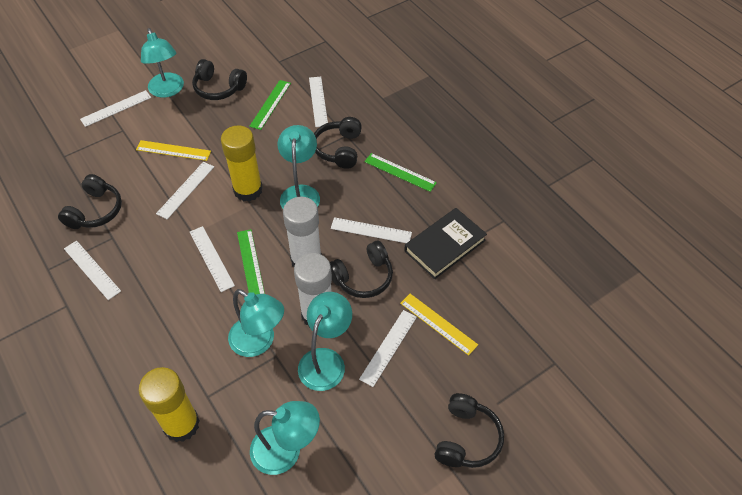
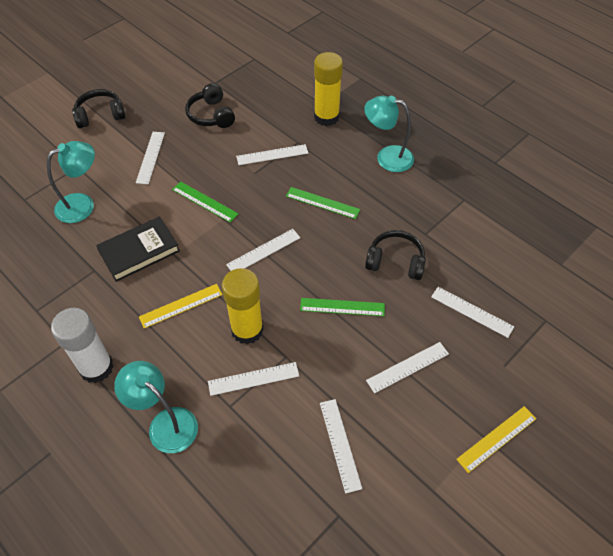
black headphones: 5 -> 3
turquoise lamp: 5 -> 3
white glue stick: 2 -> 1

